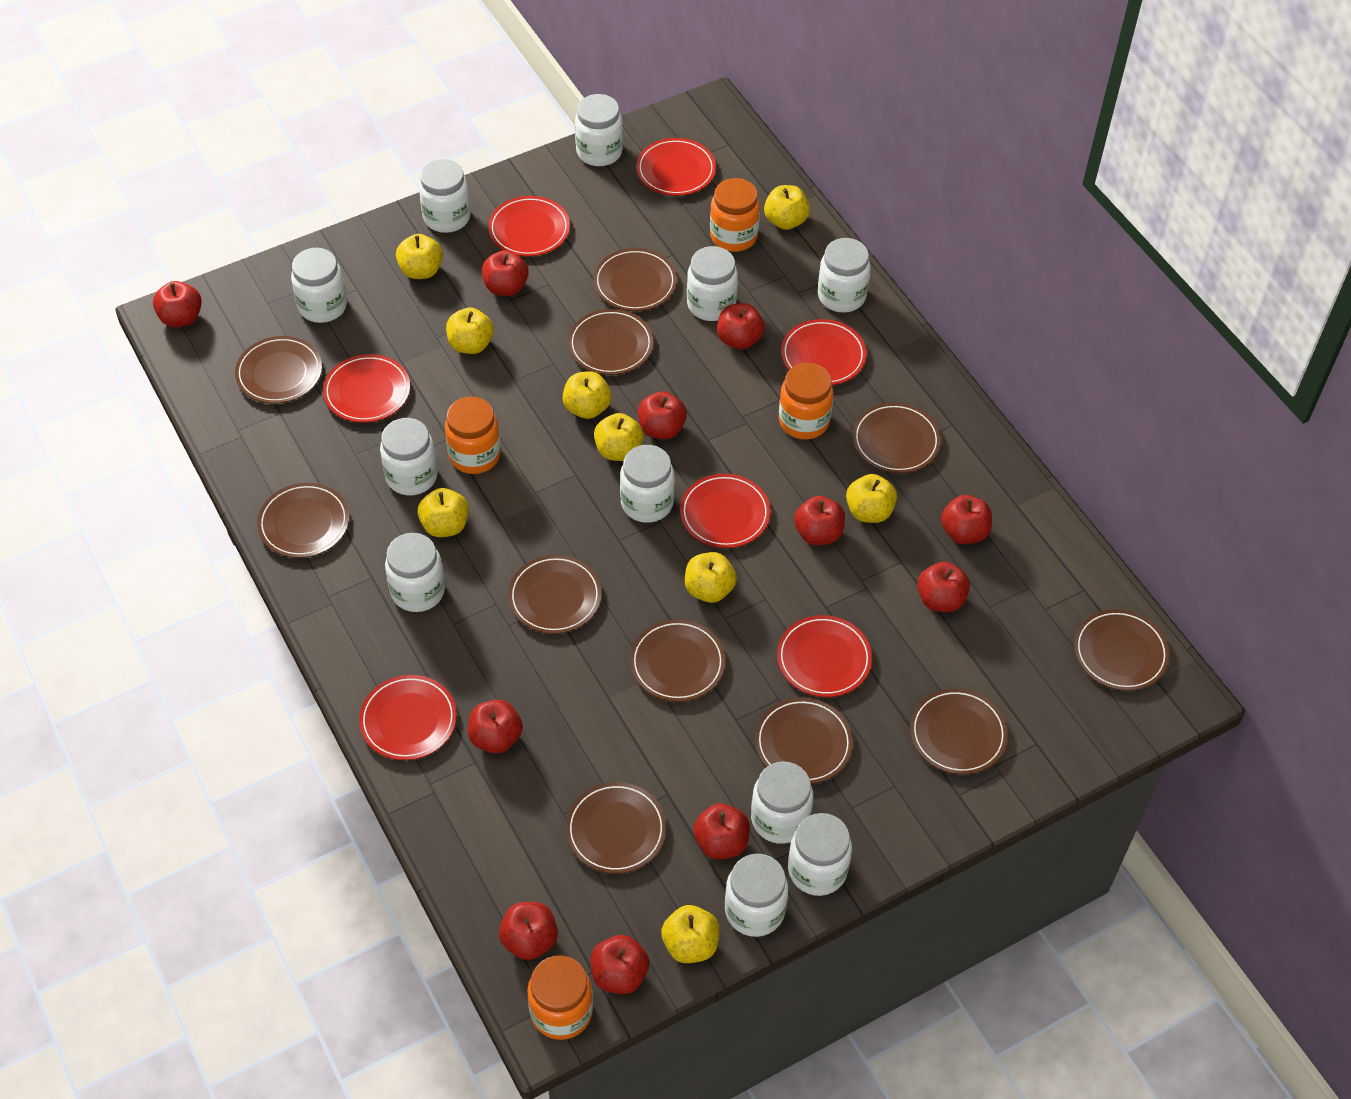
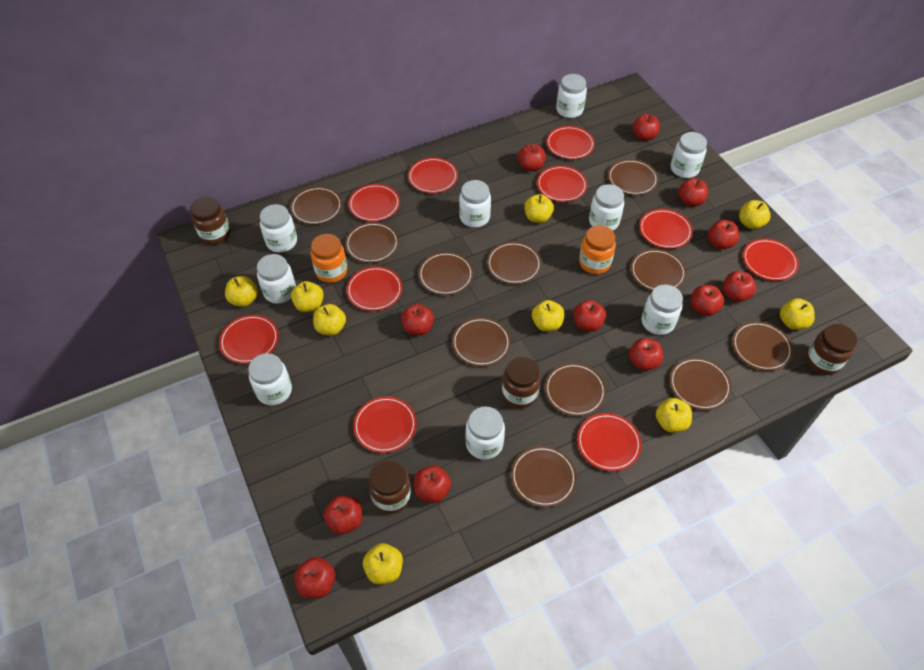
brown jar: 0 -> 4
orange jar: 4 -> 2
red apple: 11 -> 12
red plate: 7 -> 10
white jar: 11 -> 9

